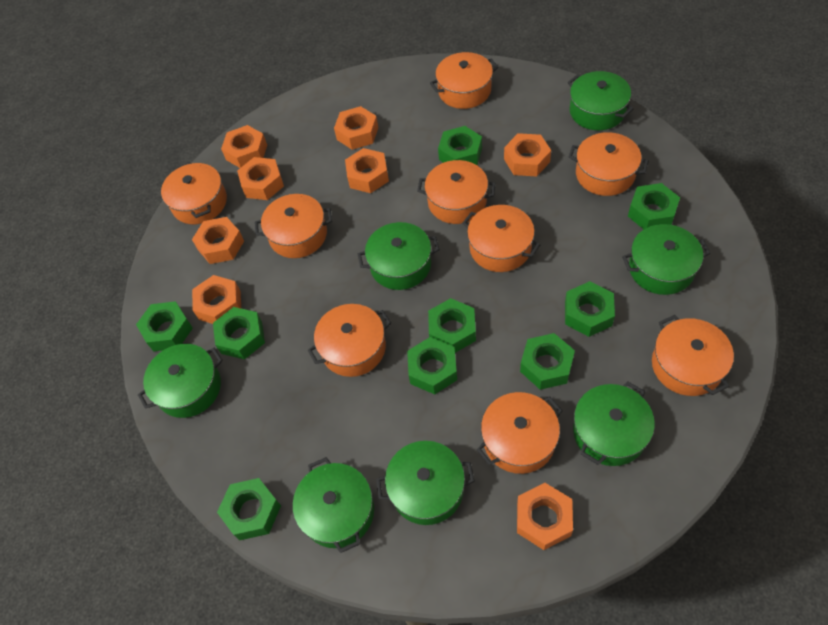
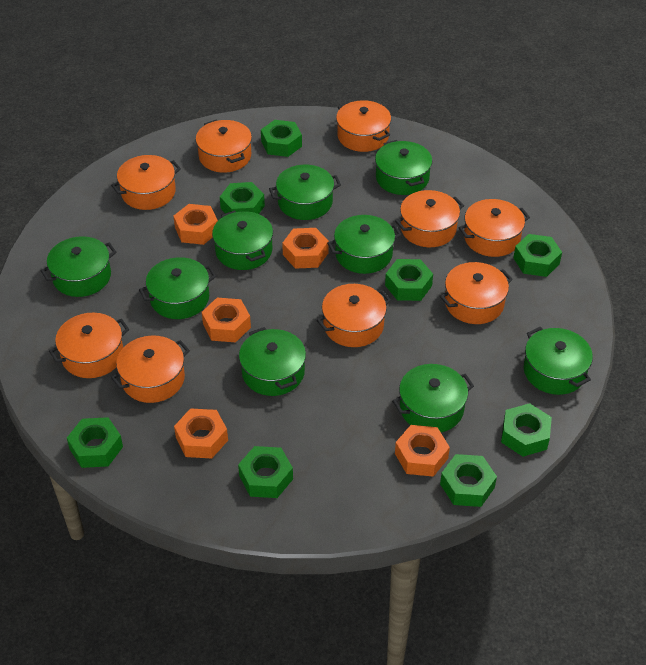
green nut: 9 -> 8
green pot: 7 -> 9
orange nut: 8 -> 5

